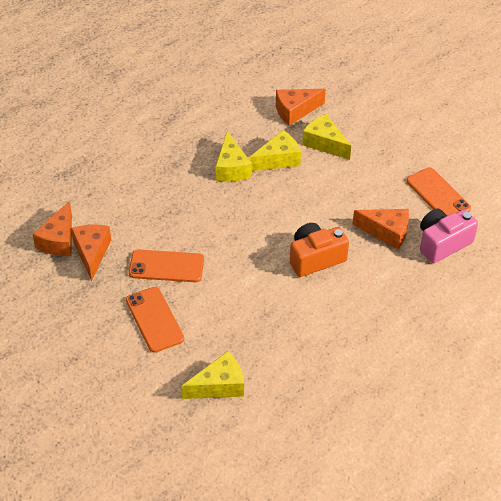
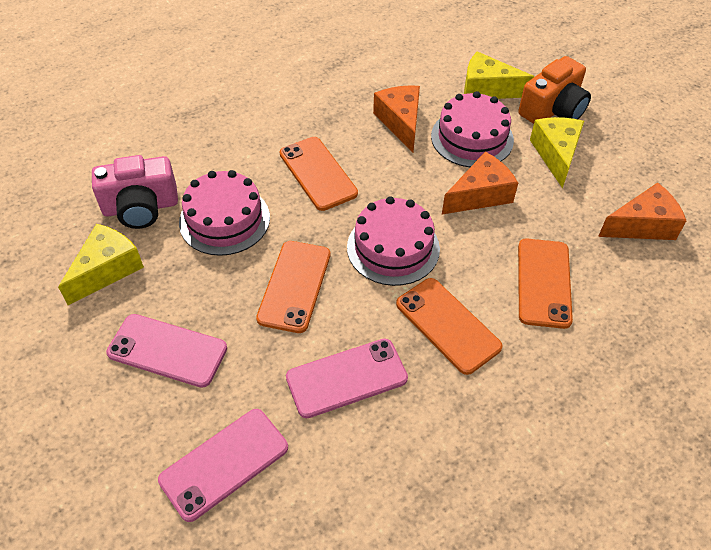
orange cheese: 4 -> 3
orange phone: 3 -> 4
pink cake: 0 -> 3
pink phone: 0 -> 3
yellow cheese: 4 -> 3

